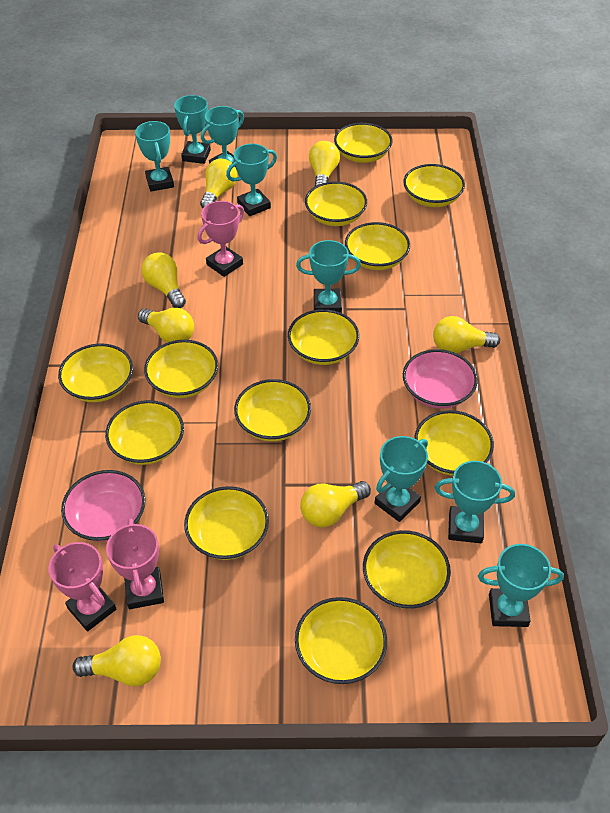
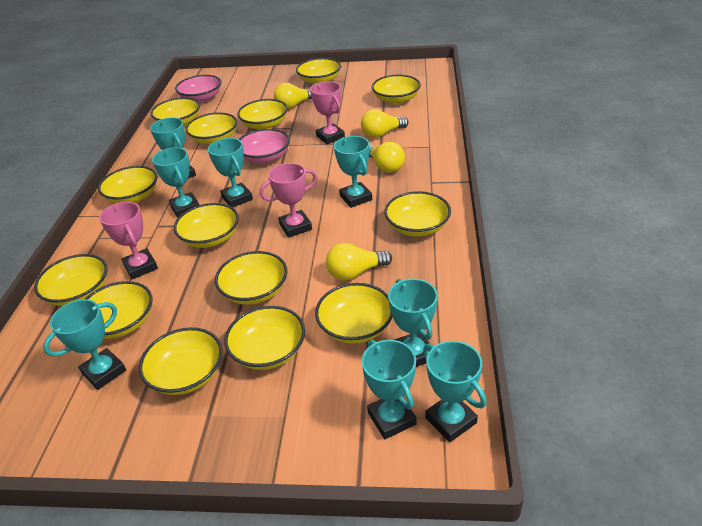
yellow bowl: 13 -> 14
yellow light bulb: 7 -> 4

